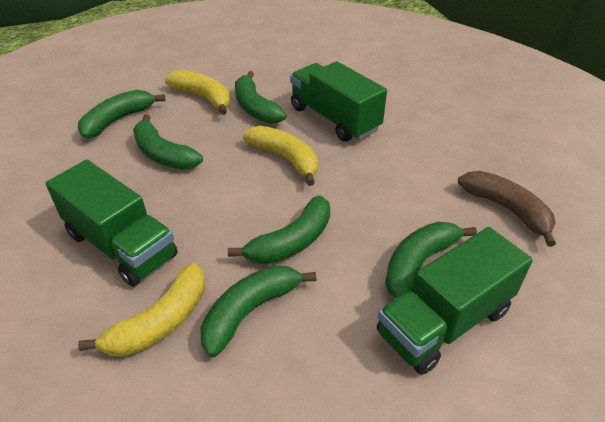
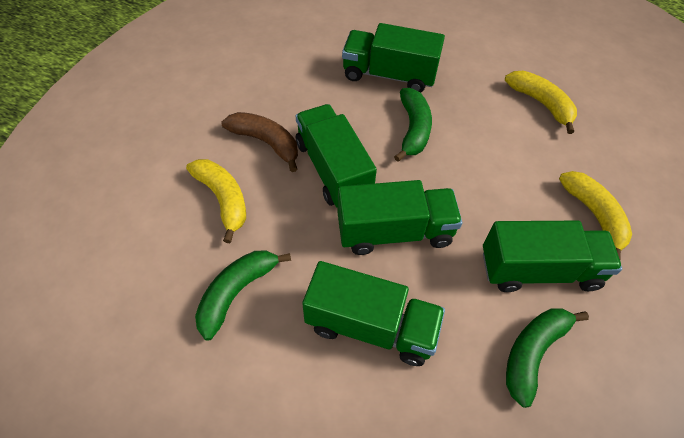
green banana: 6 -> 3
green truck: 3 -> 5

